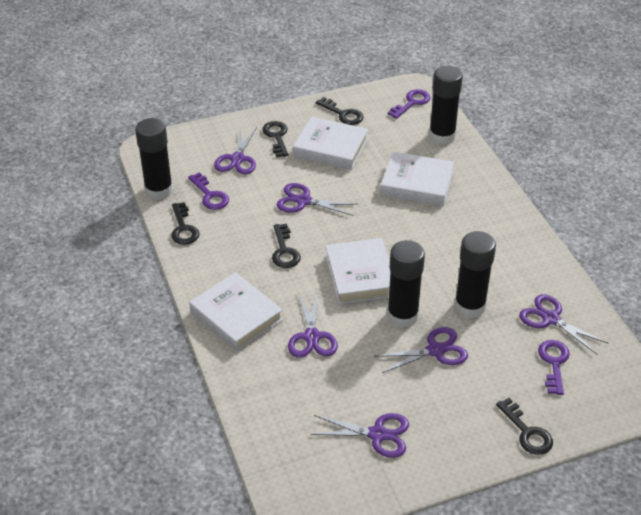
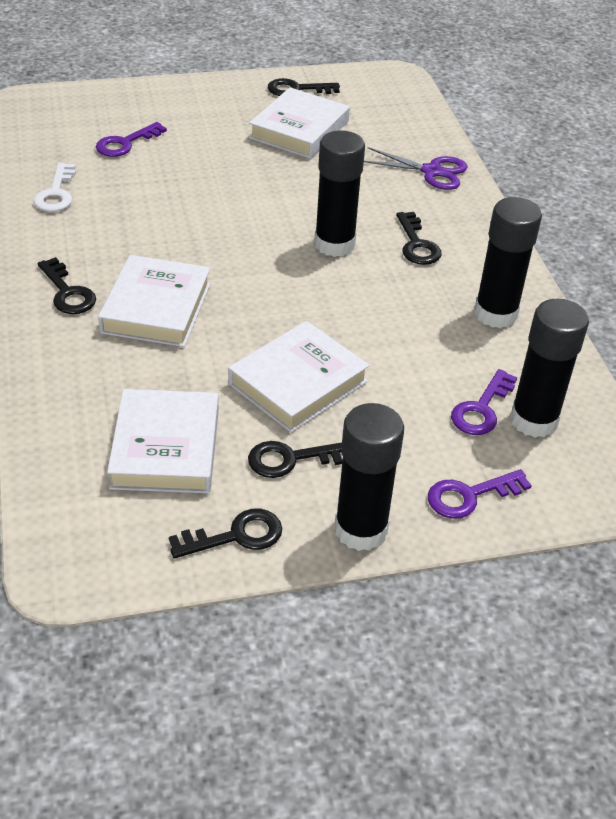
purple scissors: 6 -> 1
white key: 0 -> 1

